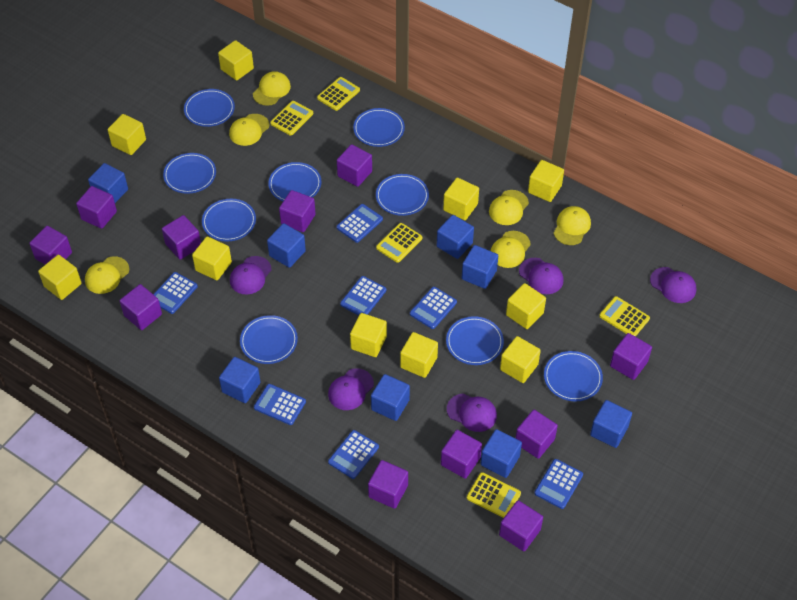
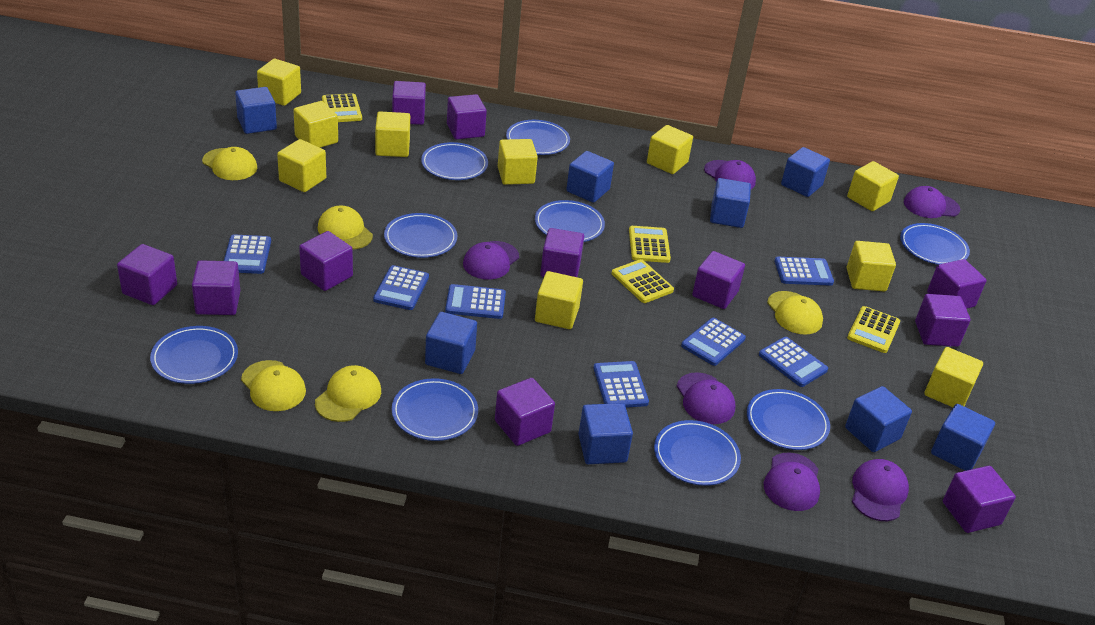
purple cap: 5 -> 6
yellow calculator: 5 -> 4
yellow cap: 6 -> 5

